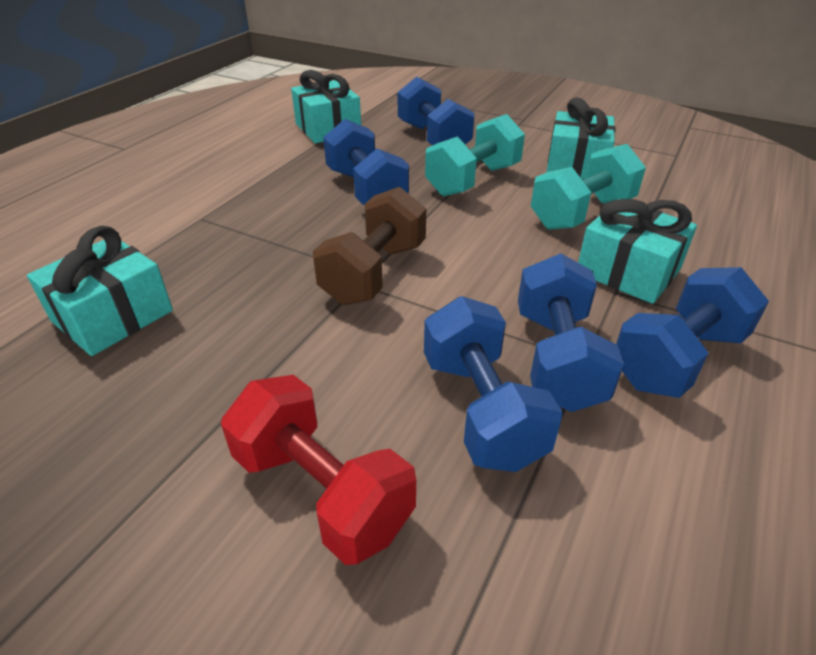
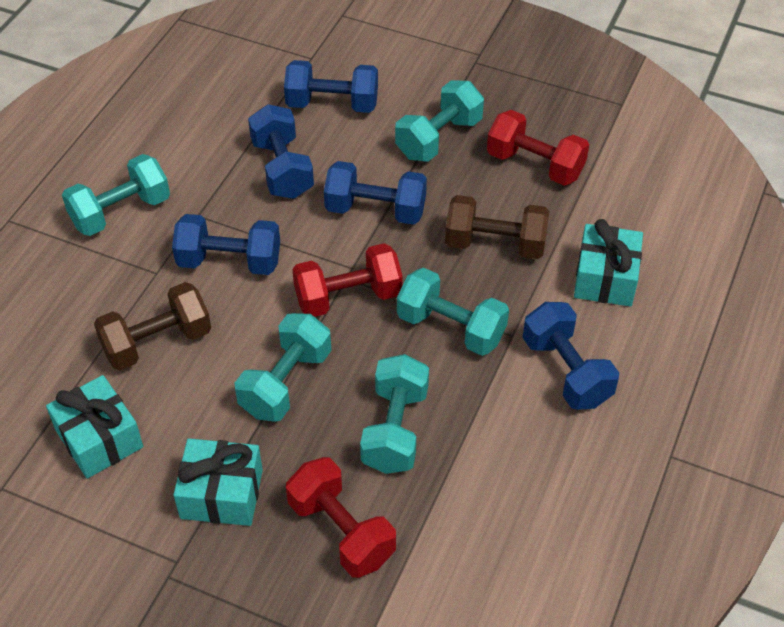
brown dumbbell: 1 -> 2
red dumbbell: 1 -> 3
turquoise dumbbell: 2 -> 5
turquoise gift: 4 -> 3

